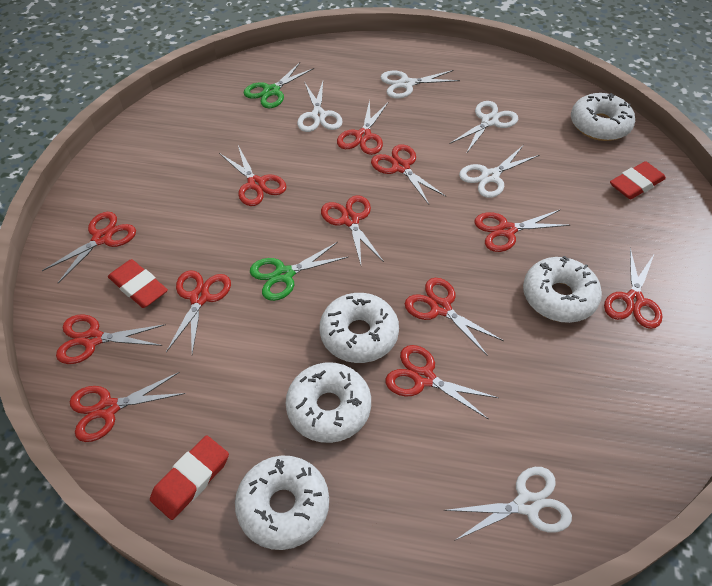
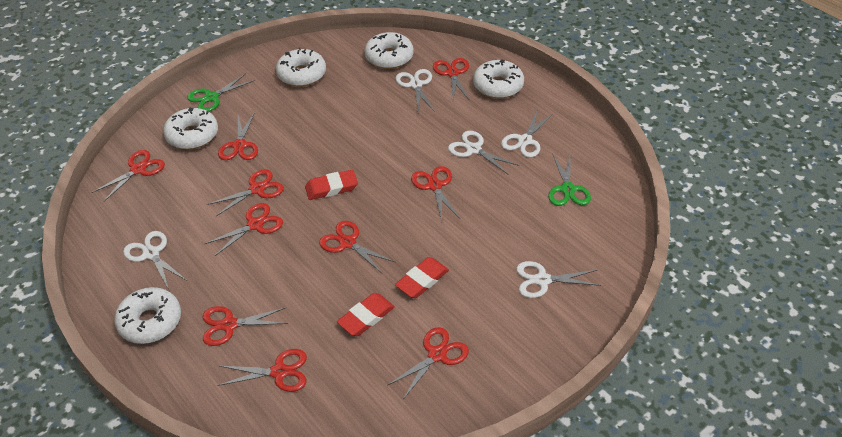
red scissors: 12 -> 10

